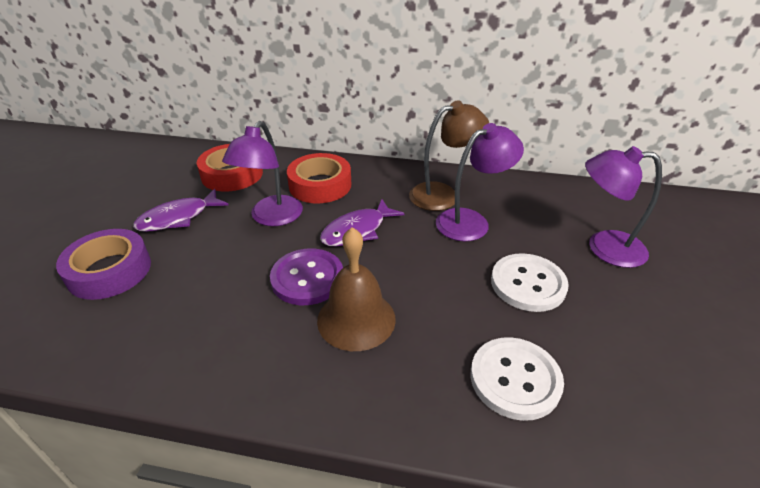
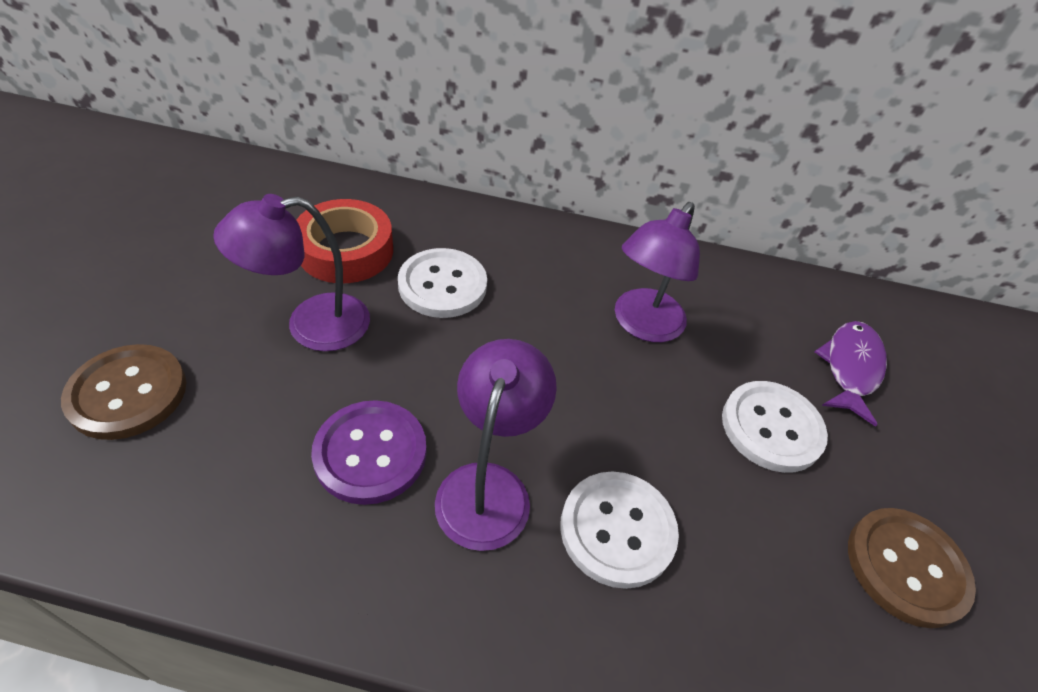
brown bell: 1 -> 0
brown button: 0 -> 2
brown lamp: 1 -> 0
purple fish: 2 -> 1
purple tape: 1 -> 0
red tape: 2 -> 1
white button: 2 -> 3

